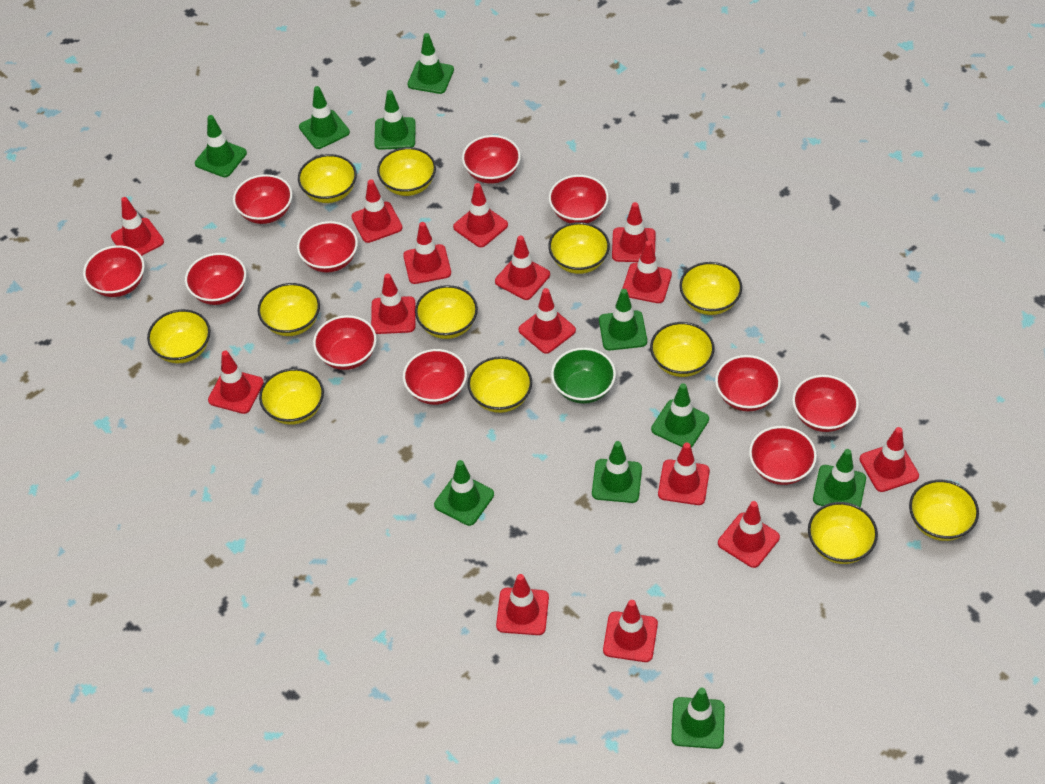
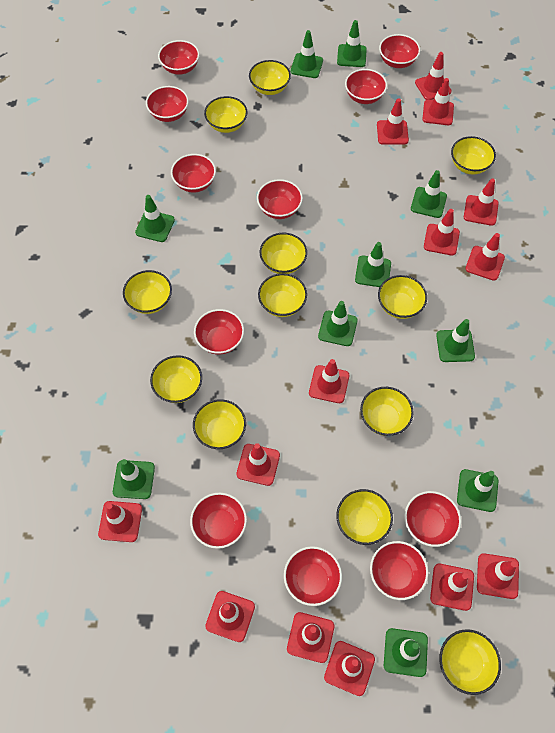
green bowl: 1 -> 0
red traffic cone: 15 -> 14

